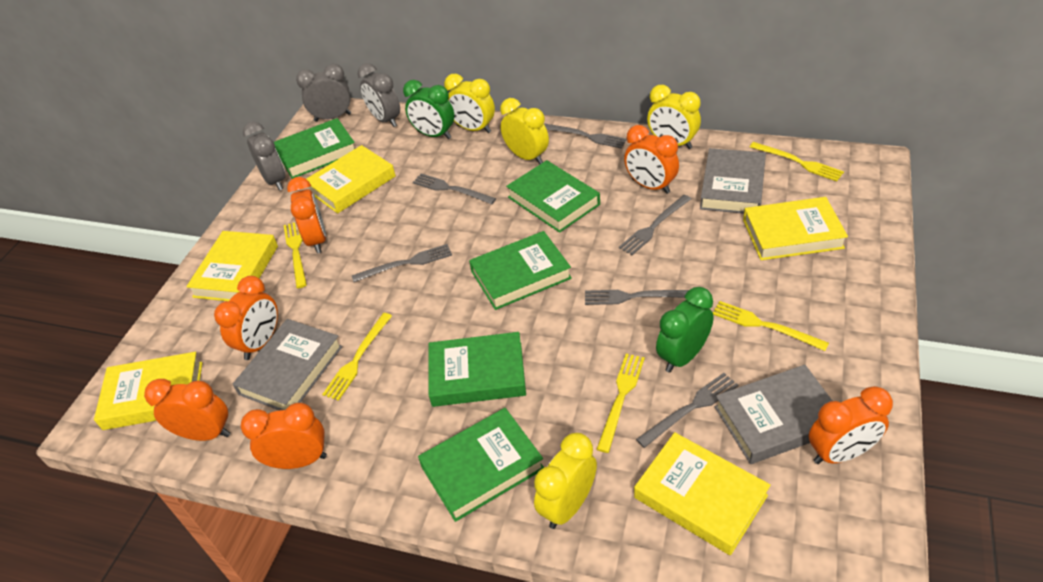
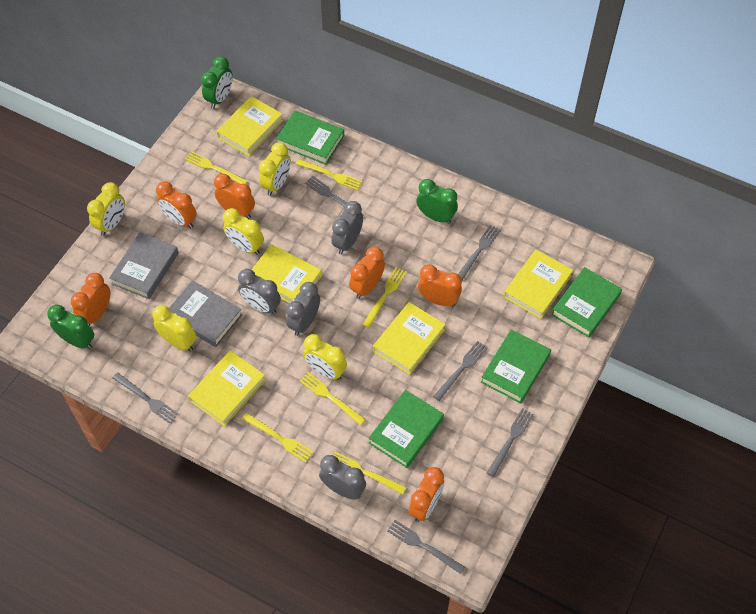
green book: 5 -> 4
green clock: 2 -> 3
grey book: 3 -> 2
grey clock: 3 -> 4
yellow clock: 4 -> 5
yellow fork: 5 -> 6

